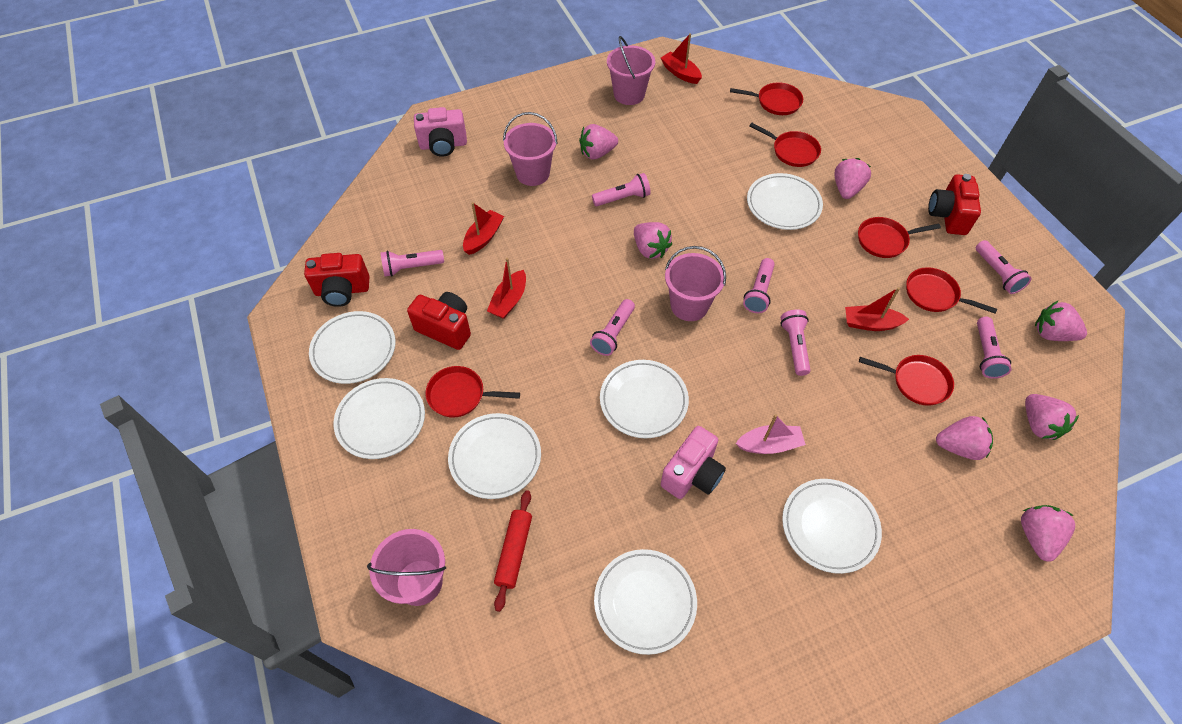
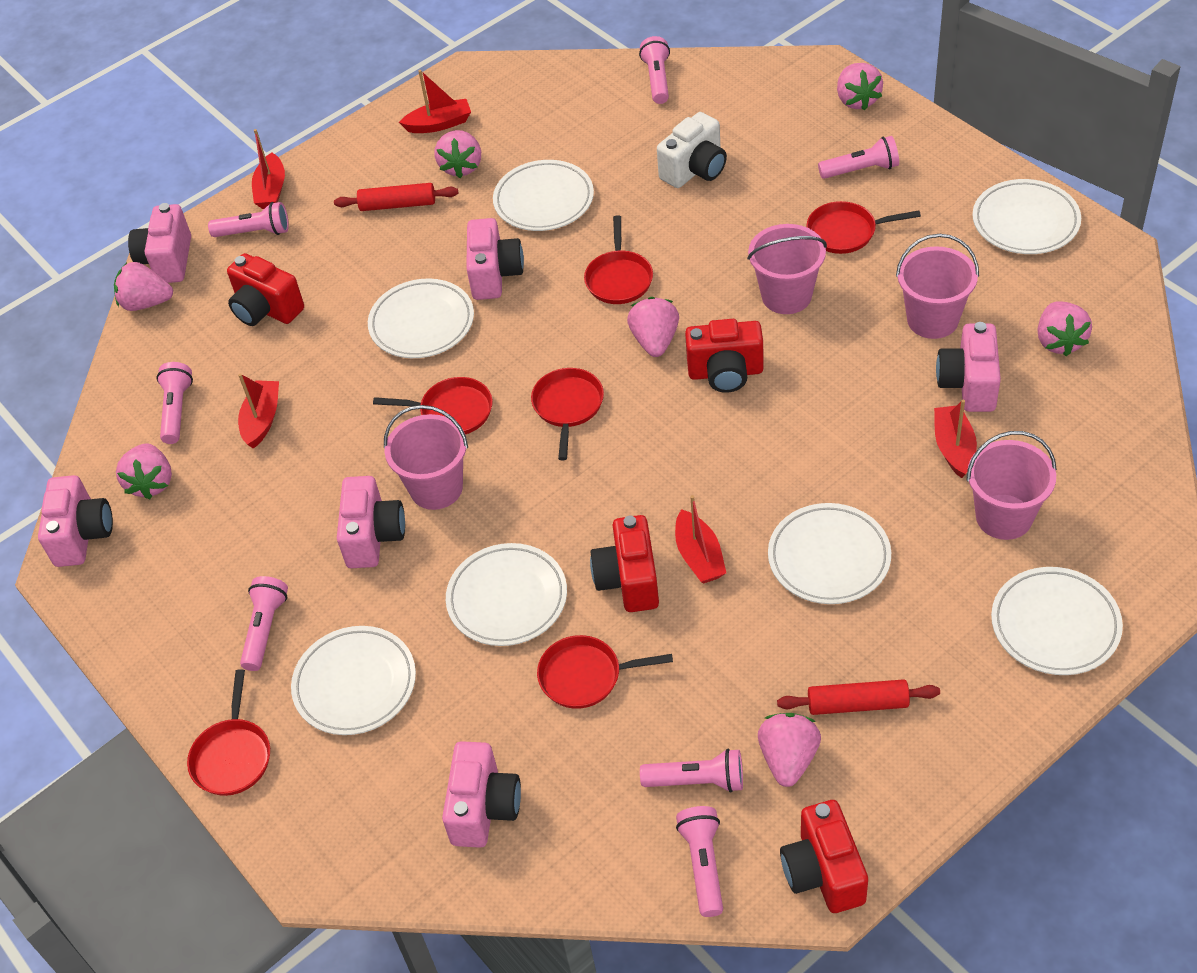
pink boat: 1 -> 0
pink camera: 2 -> 6
red boat: 4 -> 5
red camera: 3 -> 4
red rolling pin: 1 -> 2
white camera: 0 -> 1

